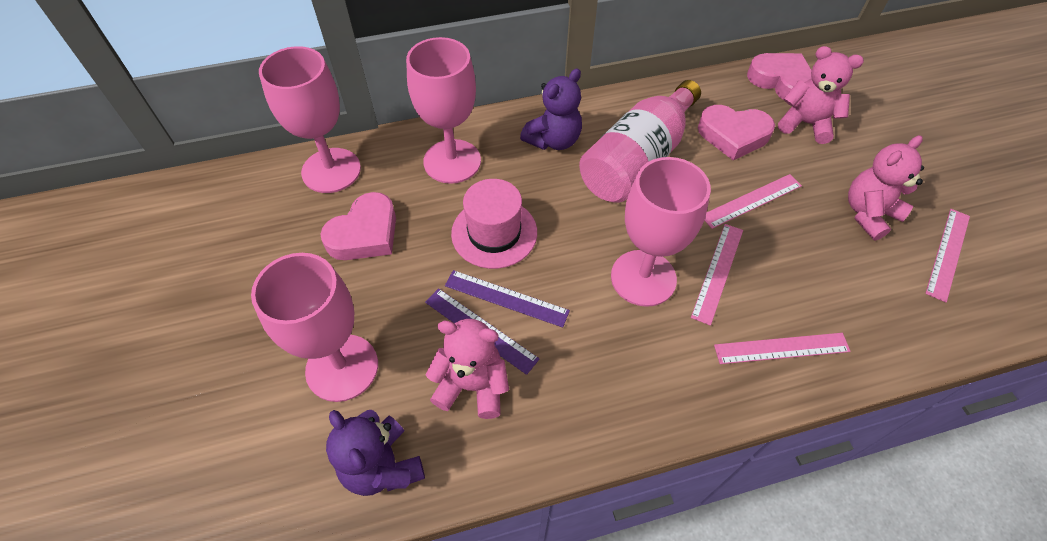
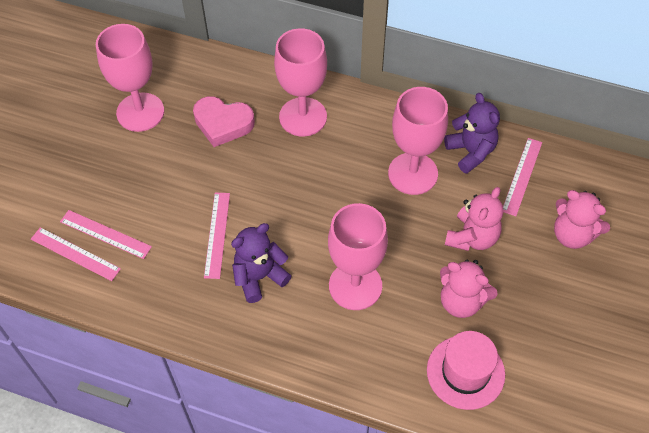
pink bottle: 1 -> 0
pink heart: 3 -> 1
purple ruler: 2 -> 0

